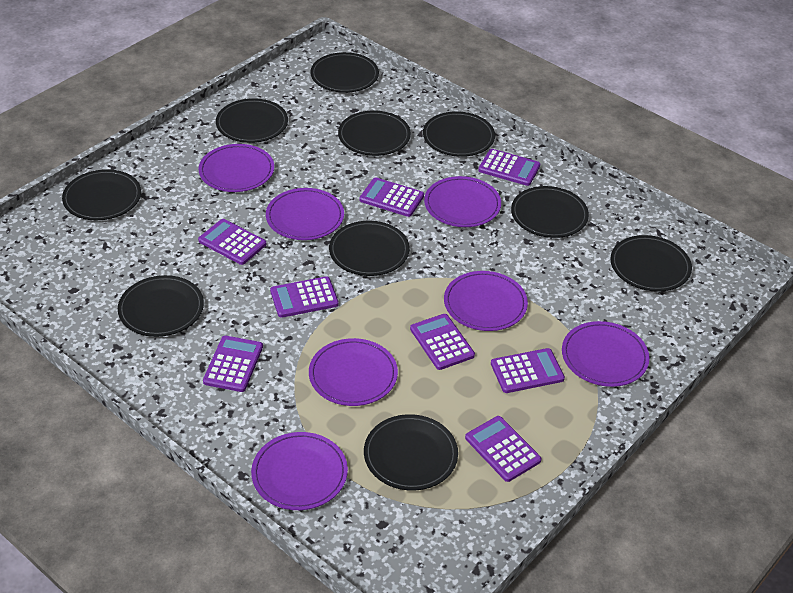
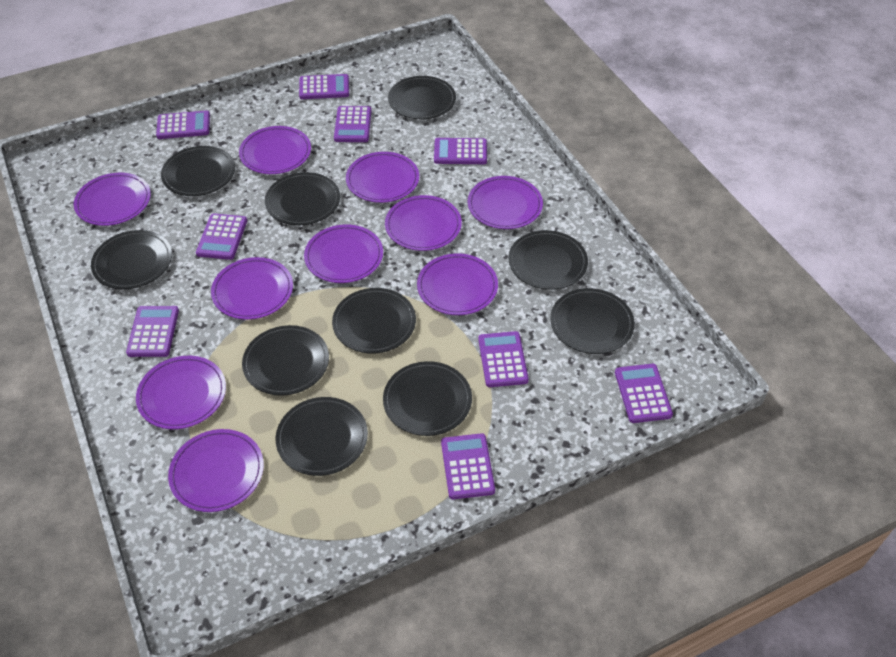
purple calculator: 8 -> 9
purple plate: 7 -> 10

